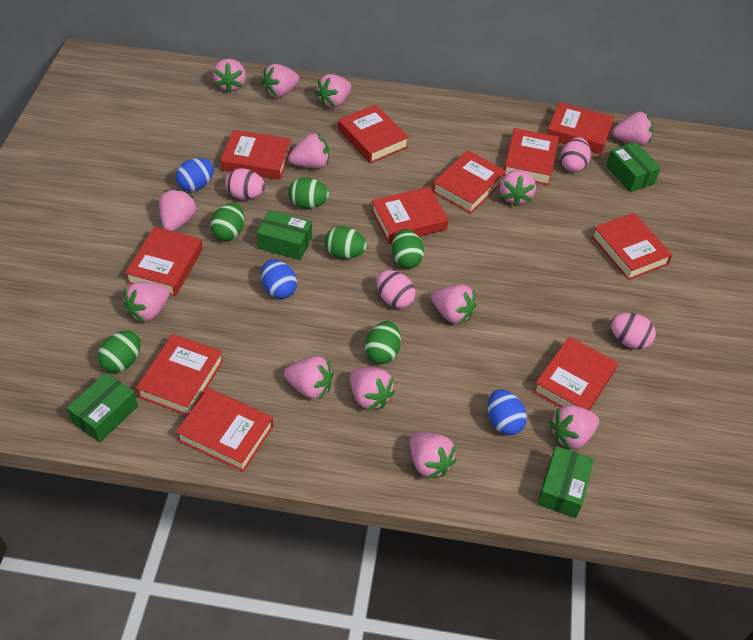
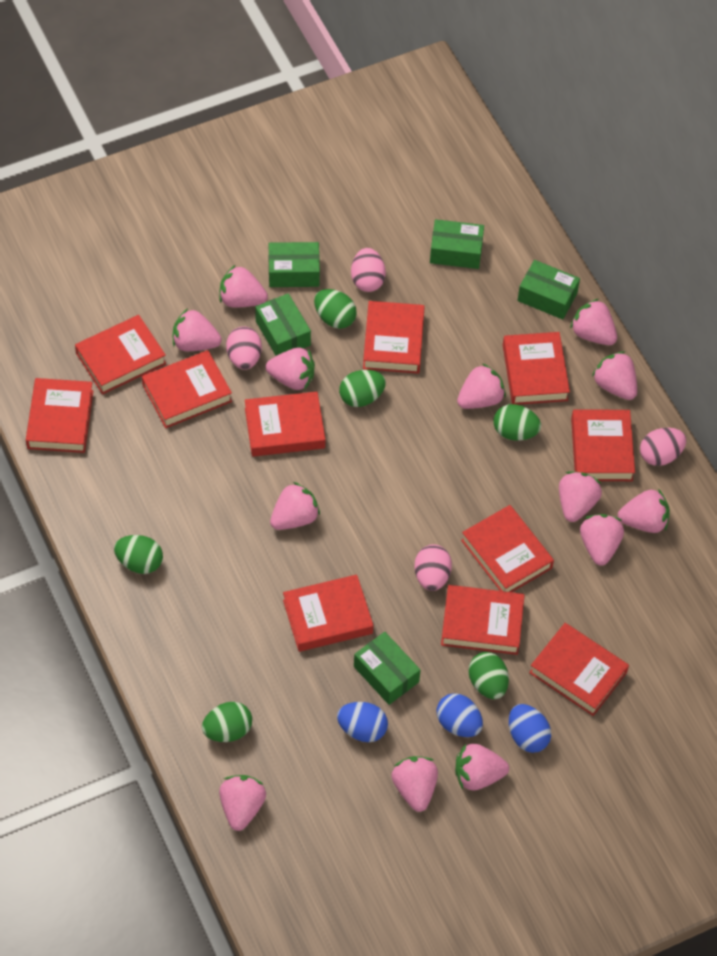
green box: 4 -> 5

